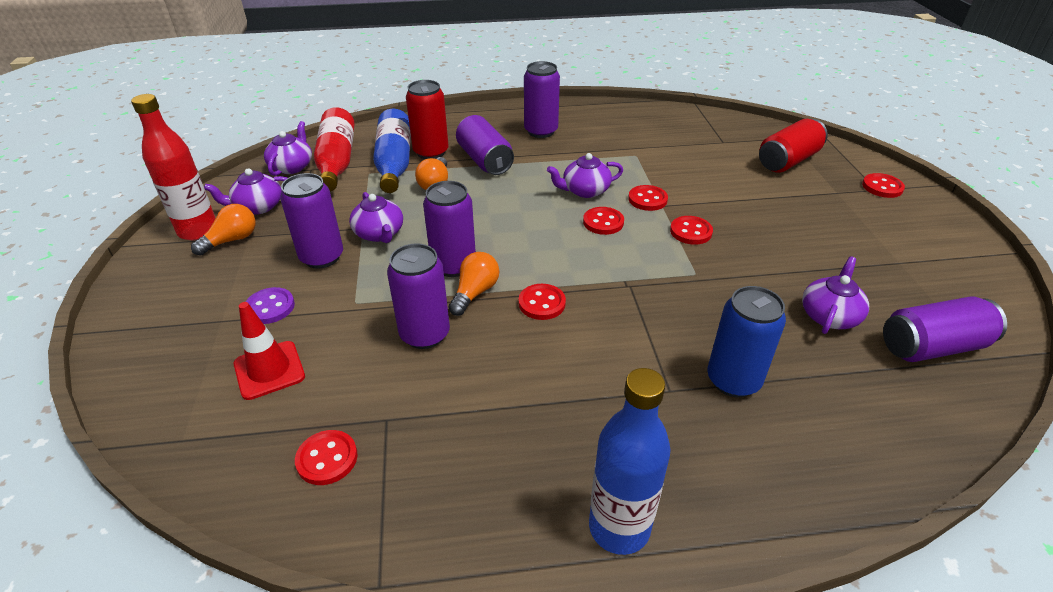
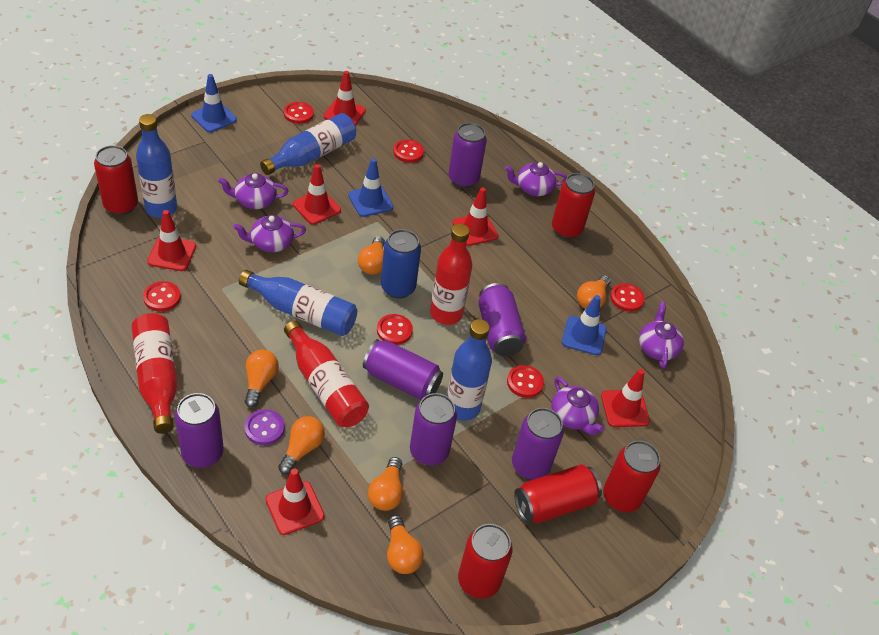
blue bottle: 2 -> 4
blue traffic cone: 0 -> 3
orange light bulb: 3 -> 6
red bottle: 2 -> 3
red can: 2 -> 5
red traffic cone: 1 -> 6

